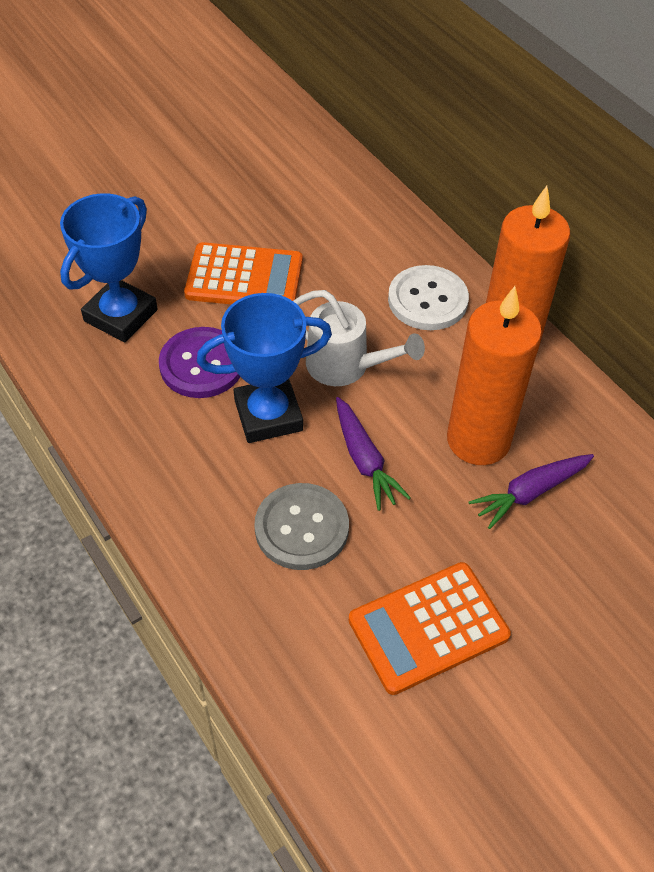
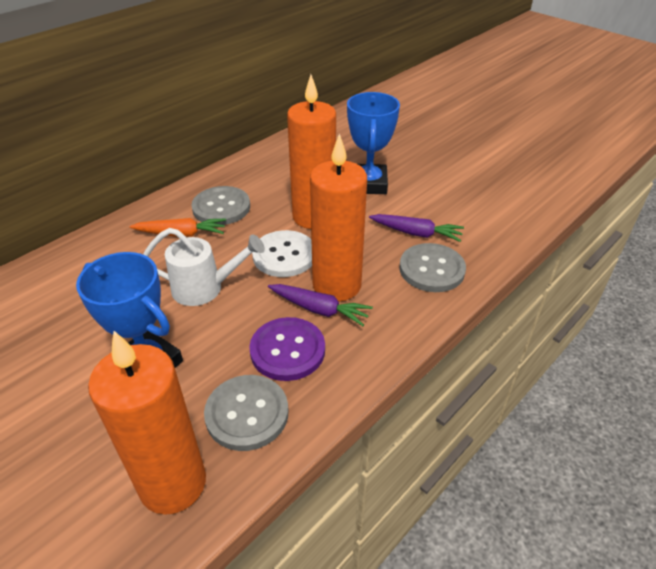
grey button: 1 -> 3
orange calculator: 2 -> 0
orange candle: 2 -> 3
orange carrot: 0 -> 1

